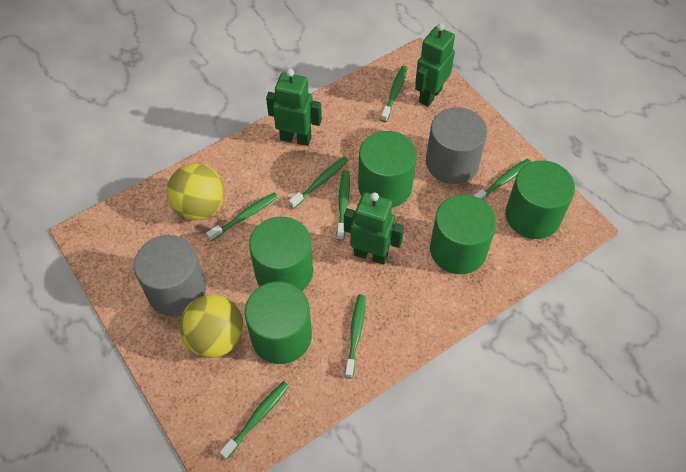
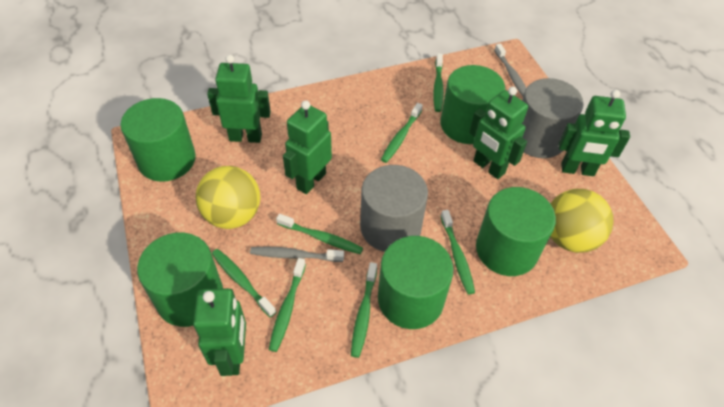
green robot: 3 -> 5
grey toothbrush: 0 -> 2

